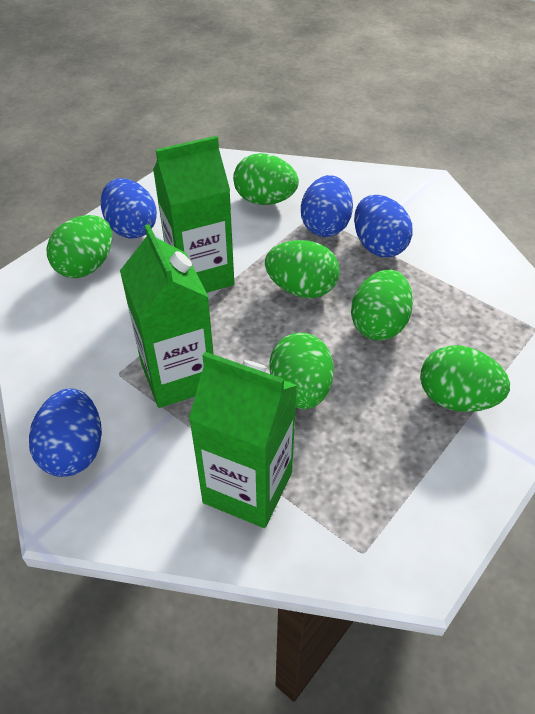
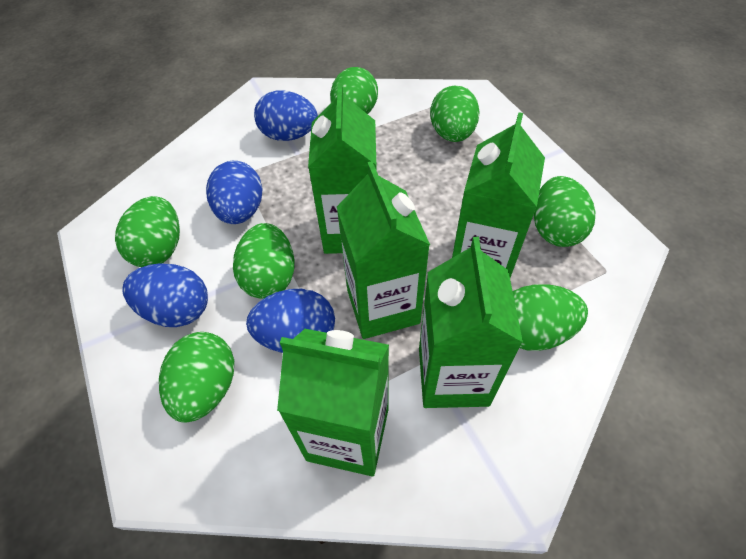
green carton: 3 -> 5
green egg: 6 -> 7

